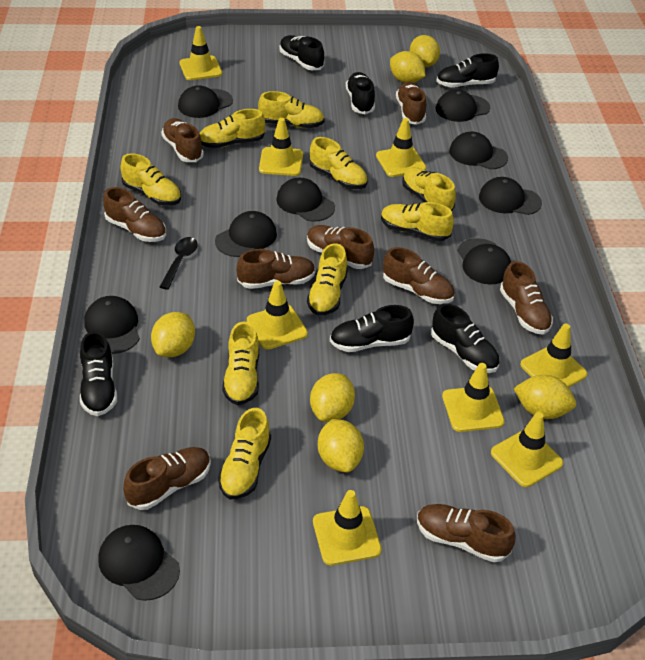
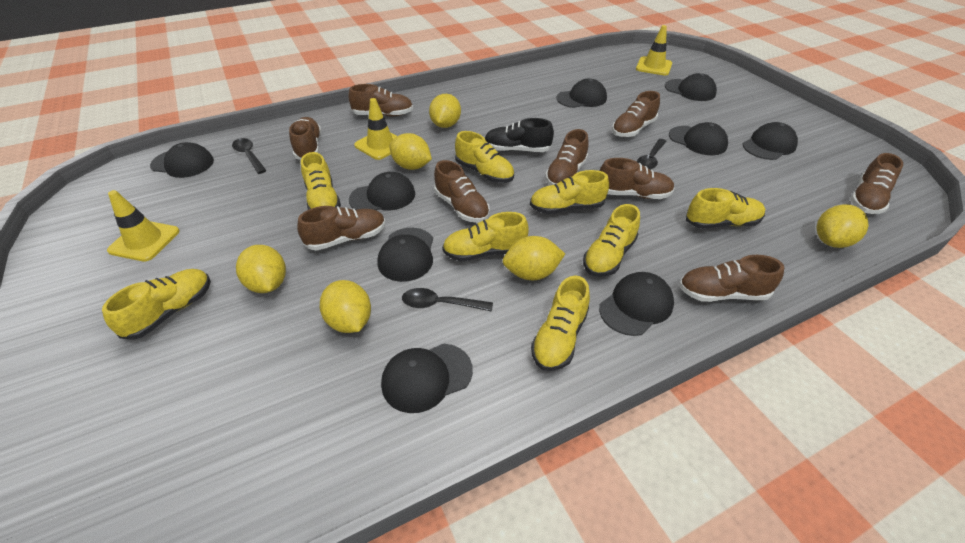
black shoe: 6 -> 1
black spoon: 1 -> 3
yellow shoe: 9 -> 8
yellow traffic cone: 8 -> 3

